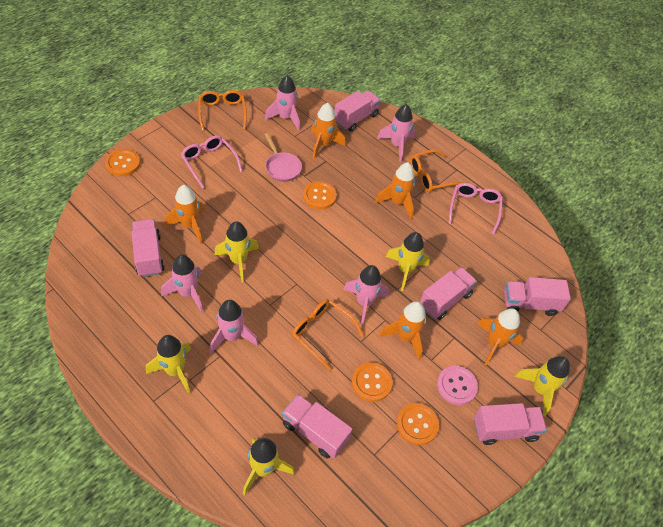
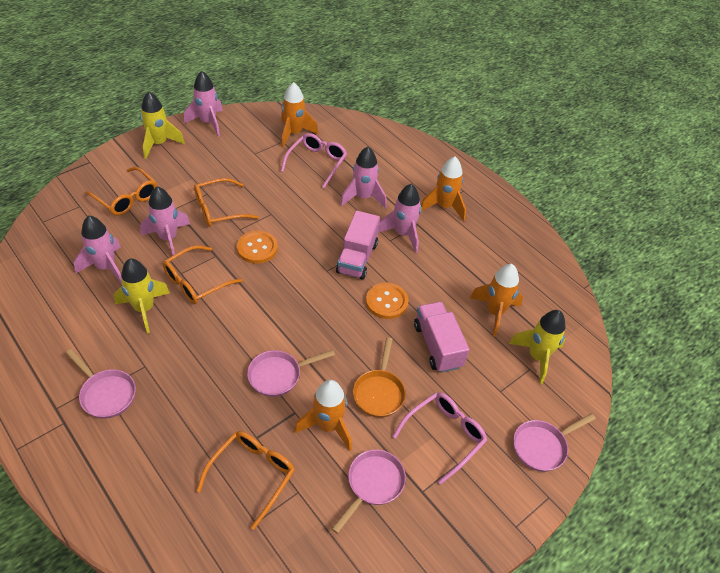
orange button: 4 -> 2
orange glasses: 3 -> 4
orange pan: 0 -> 1
orange rocket: 5 -> 4
pink button: 1 -> 0
pink pan: 1 -> 4
pink truck: 6 -> 2
yellow rocket: 5 -> 3

